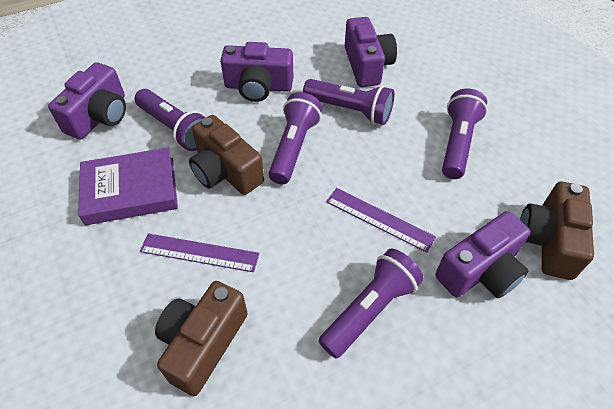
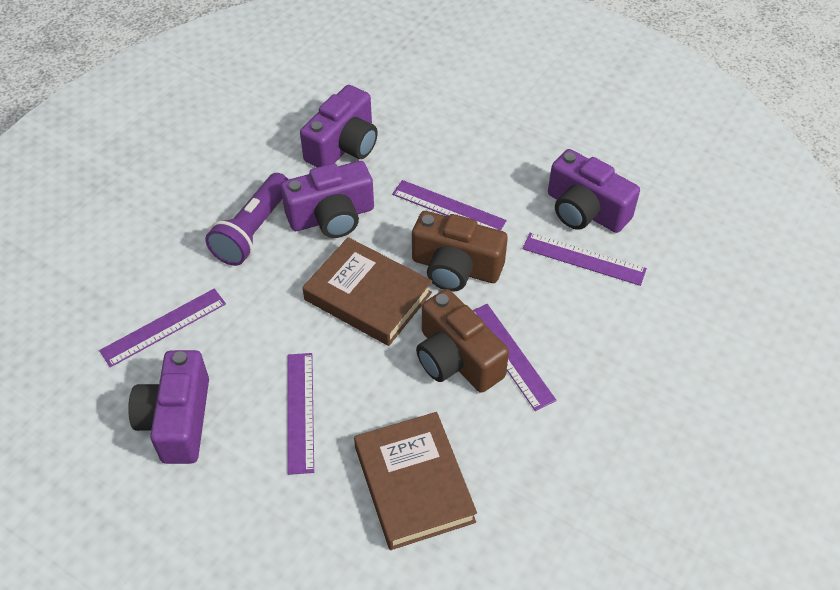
brown book: 0 -> 2
brown camera: 3 -> 2
purple book: 1 -> 0
purple flashlight: 5 -> 1
purple ruler: 2 -> 5

